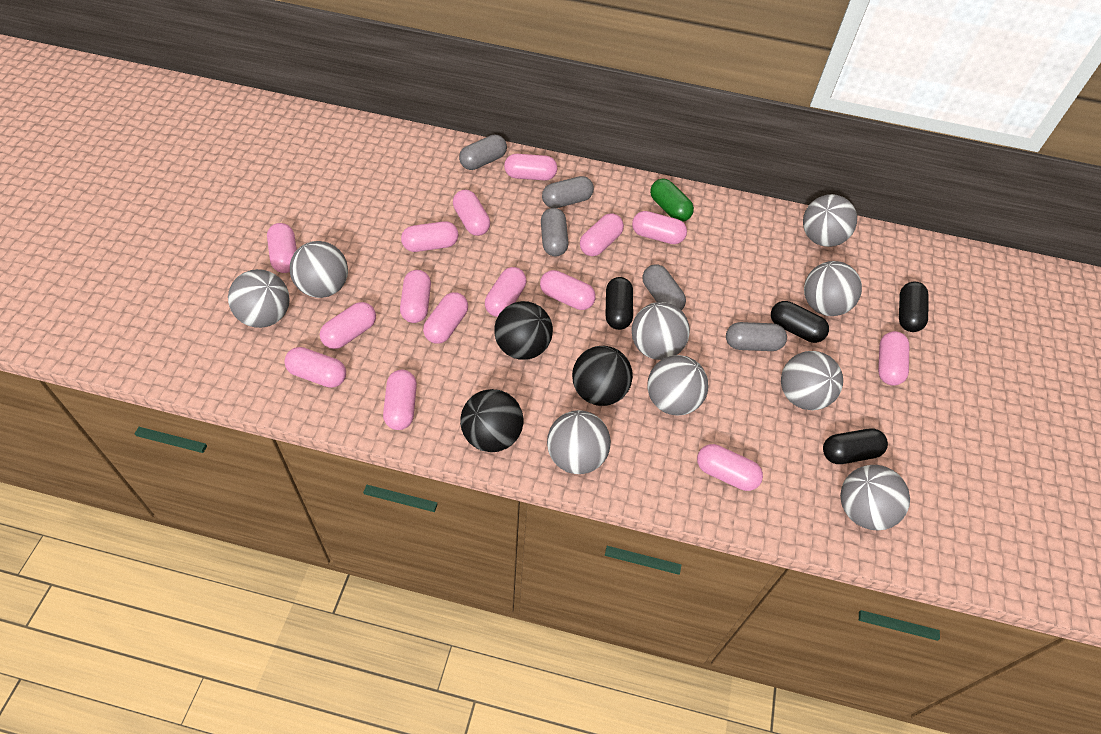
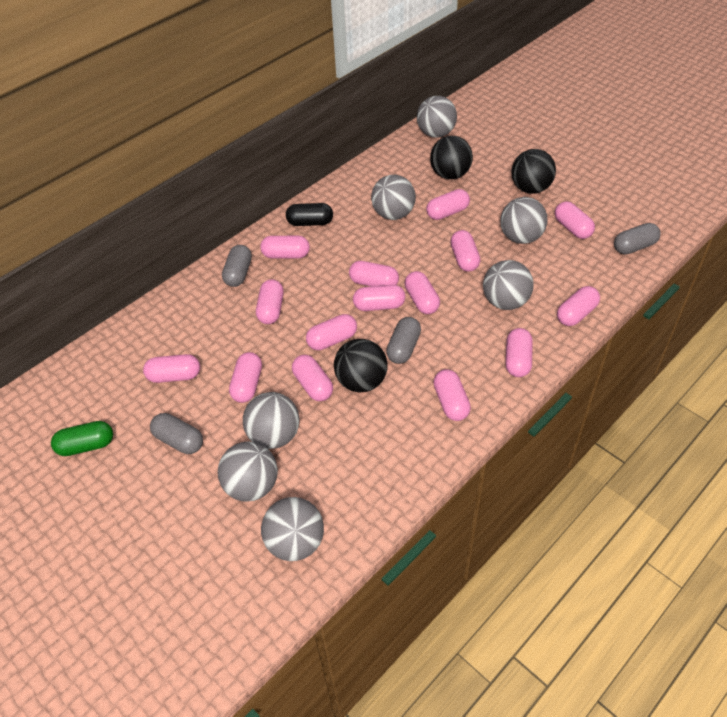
black capsule: 4 -> 1
grey ball: 9 -> 7
grey capsule: 5 -> 4

